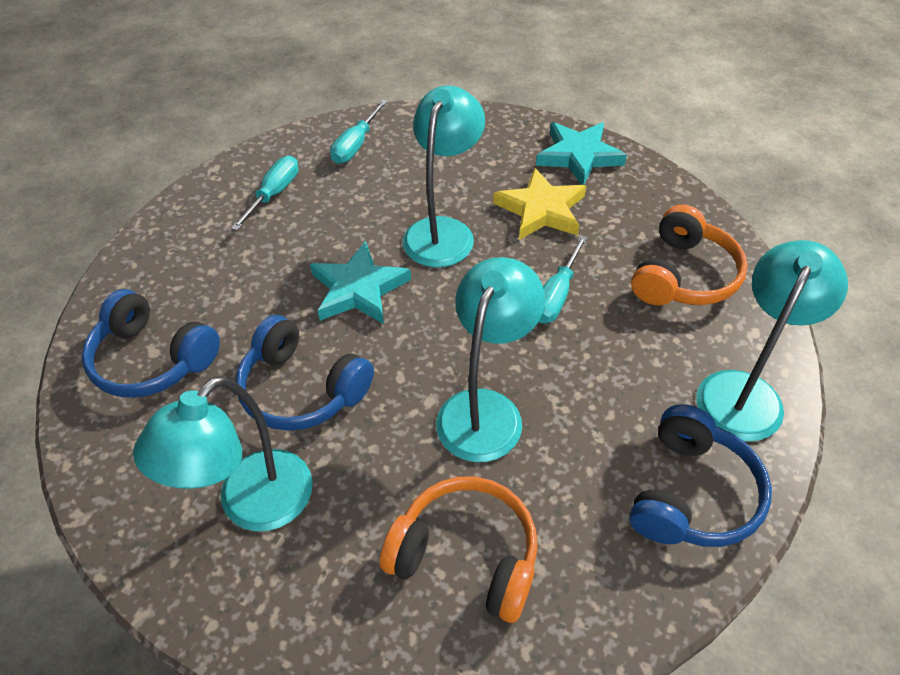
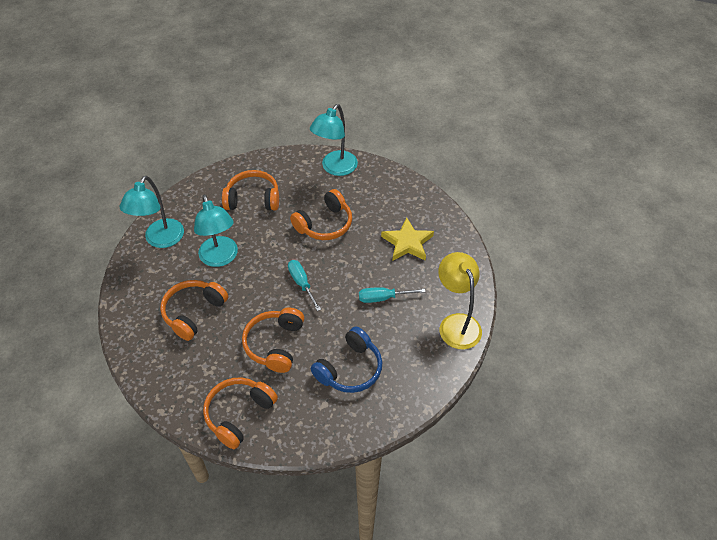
blue headphones: 3 -> 1
orange headphones: 2 -> 5
turquoise lamp: 4 -> 3
turquoise screwdriver: 3 -> 2
turquoise star: 2 -> 0
yellow lamp: 0 -> 1

